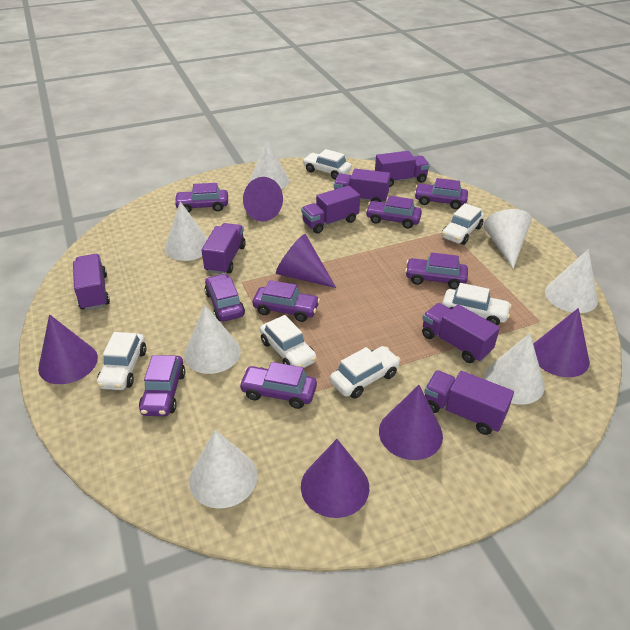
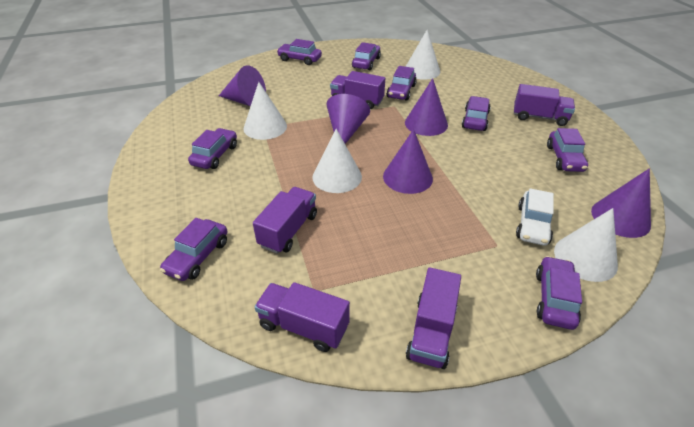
purple cone: 6 -> 5
purple truck: 7 -> 5
white car: 6 -> 1
white cone: 7 -> 4

